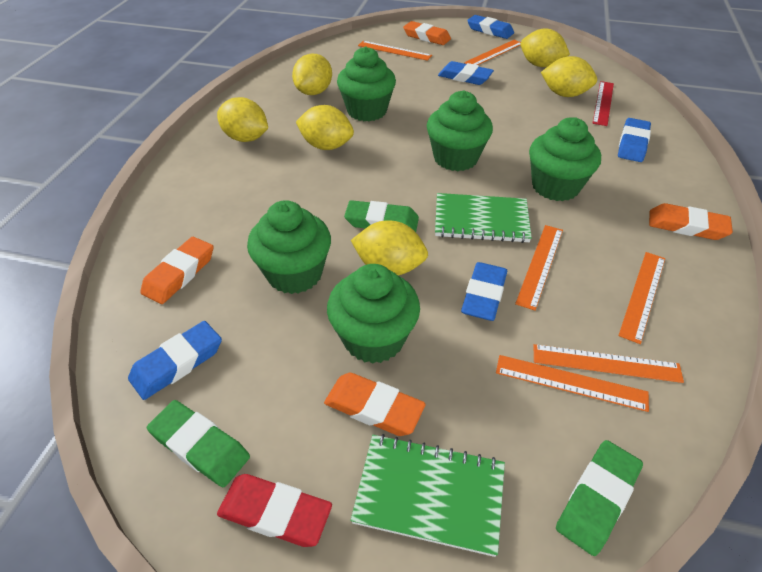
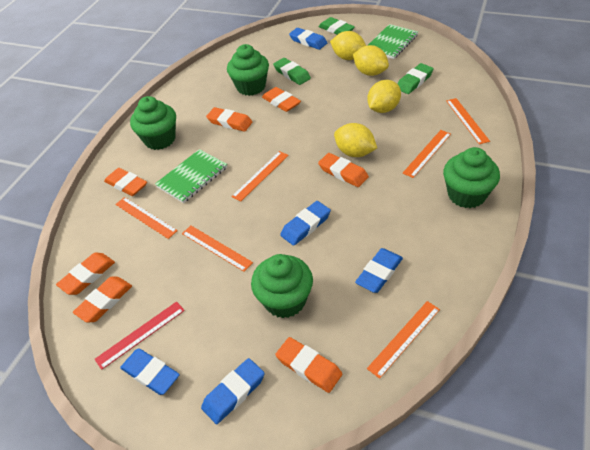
green cupcake: 5 -> 4
orange eraser: 4 -> 7
red eraser: 1 -> 0
yellow lemon: 6 -> 4

